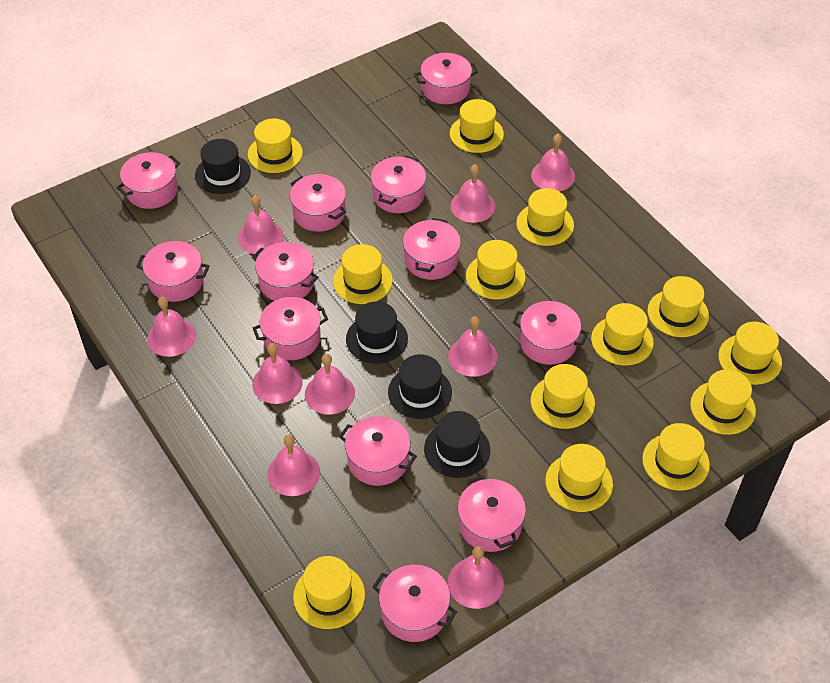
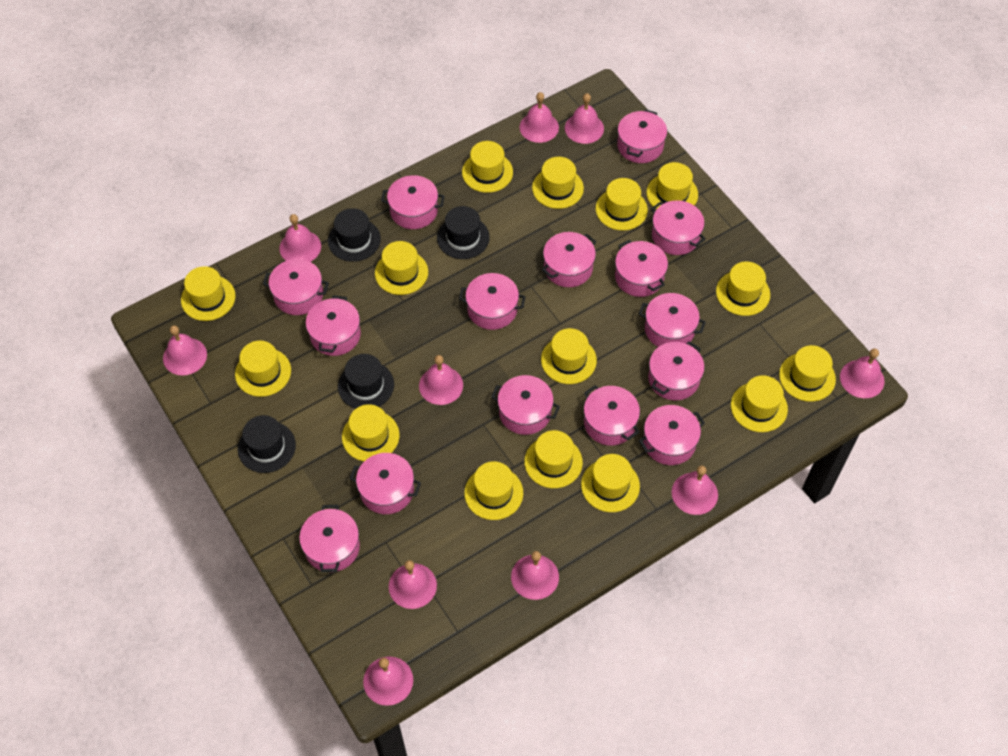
pink bell: 9 -> 10
pink pot: 12 -> 15
yellow hat: 13 -> 15

